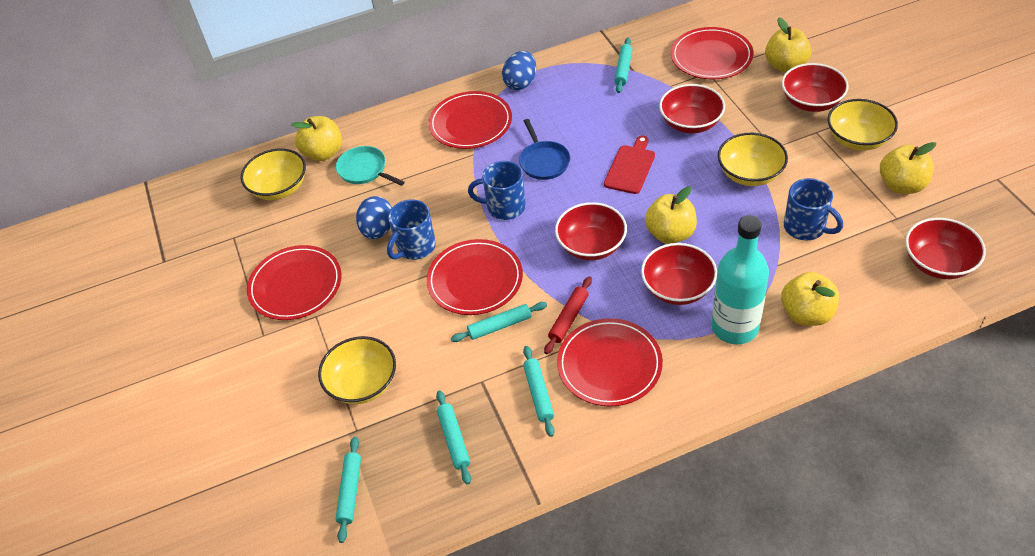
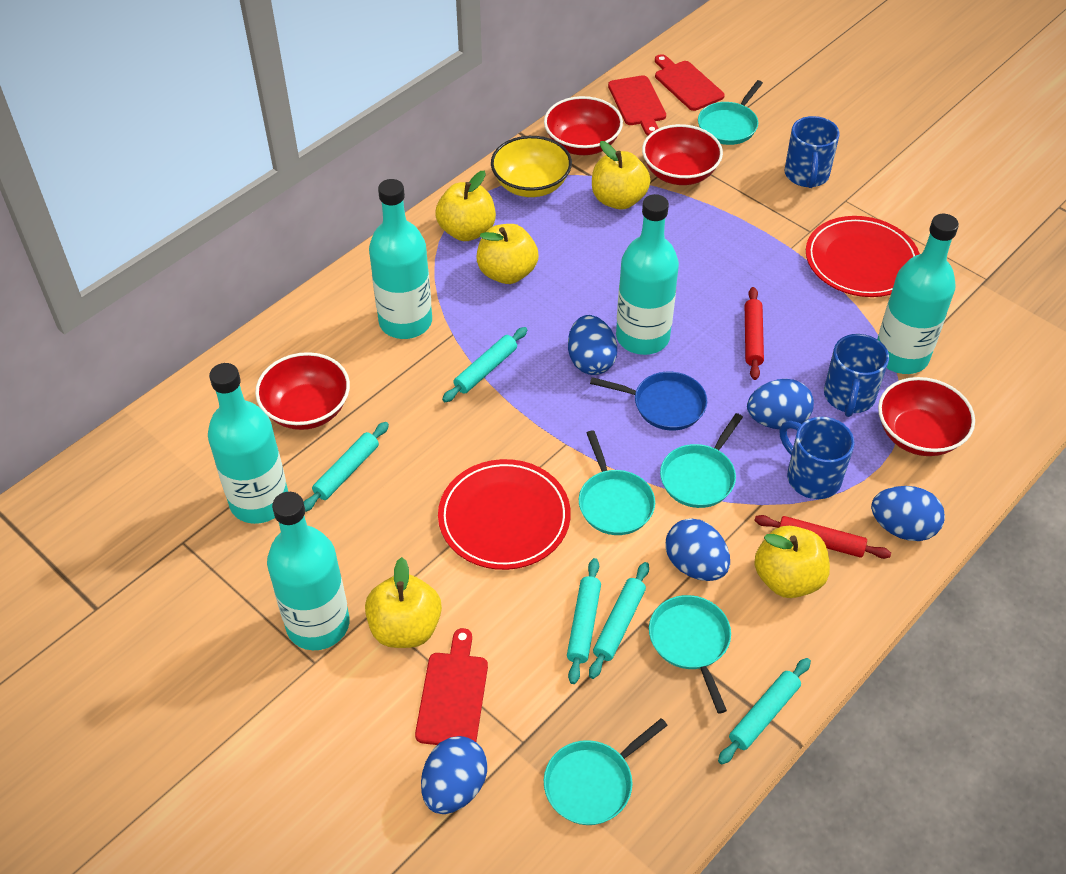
blue egg: 2 -> 5
red bowl: 5 -> 4
red cutting board: 1 -> 3
red plate: 5 -> 2
red rolling pin: 1 -> 2
turquoise bottle: 1 -> 5
turquoise pan: 1 -> 5
yellow bowl: 4 -> 1

